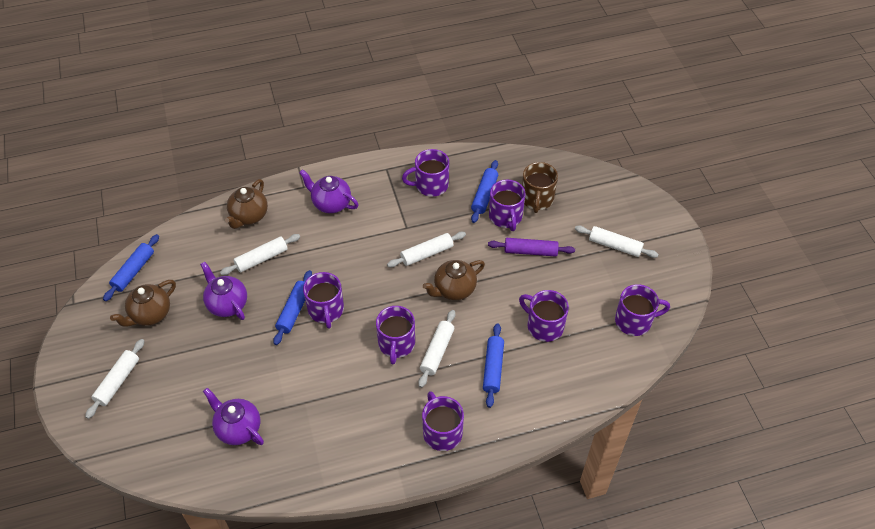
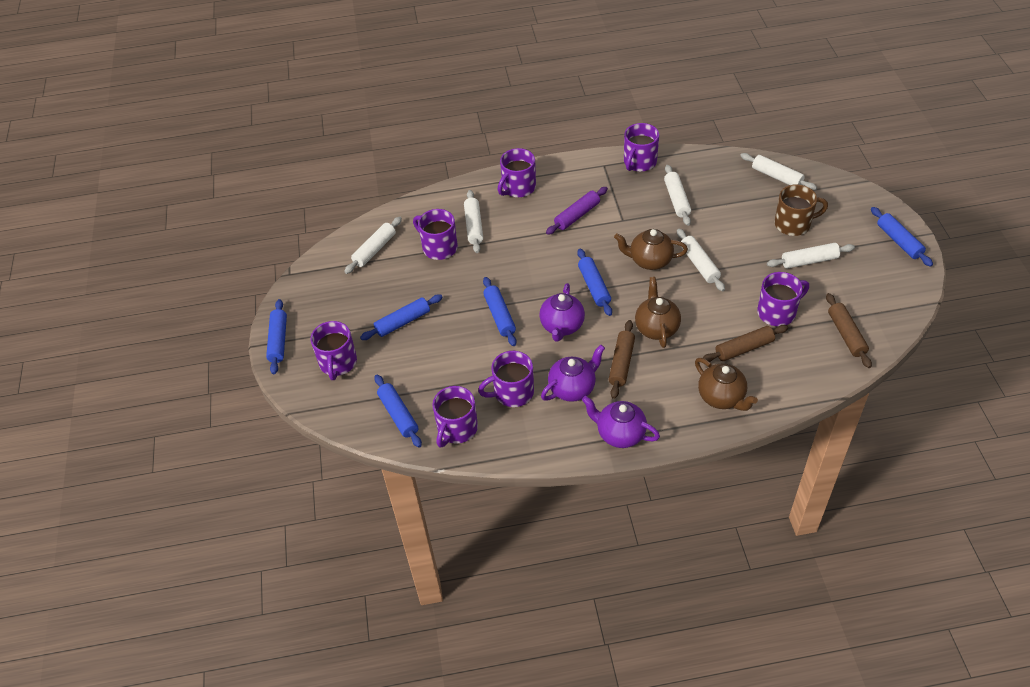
blue rolling pin: 4 -> 6
brown rolling pin: 0 -> 3
white rolling pin: 5 -> 6

